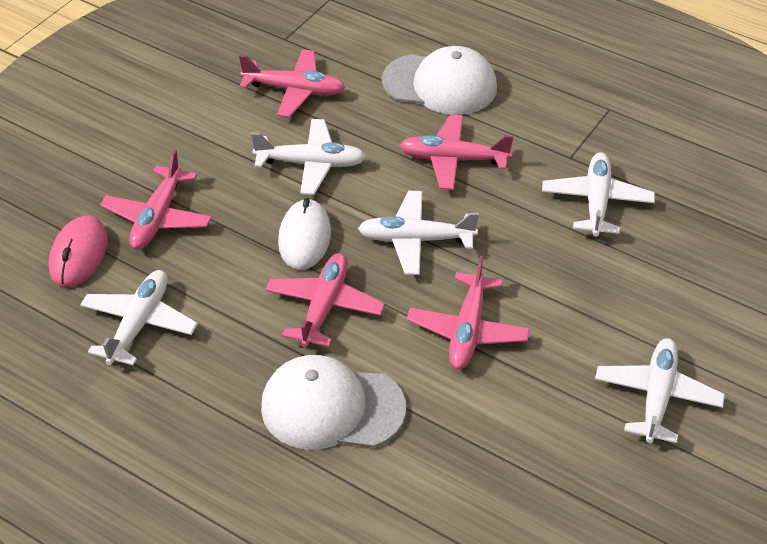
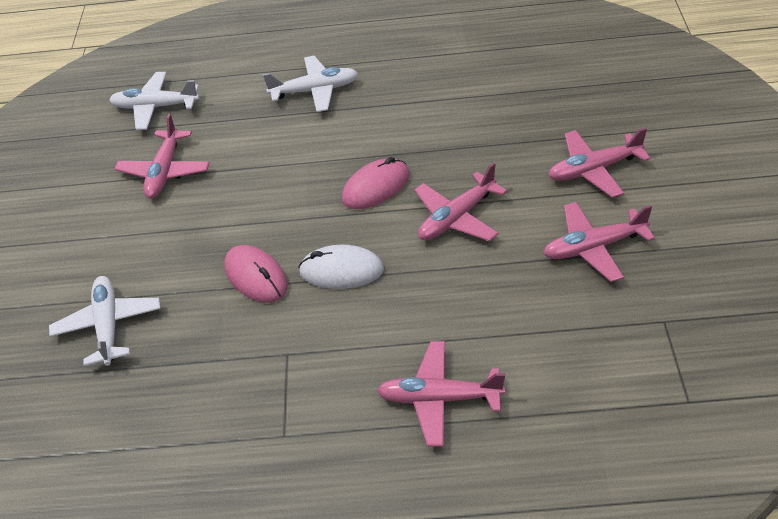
pink mouse: 1 -> 2
white cap: 2 -> 0
white plane: 5 -> 3

